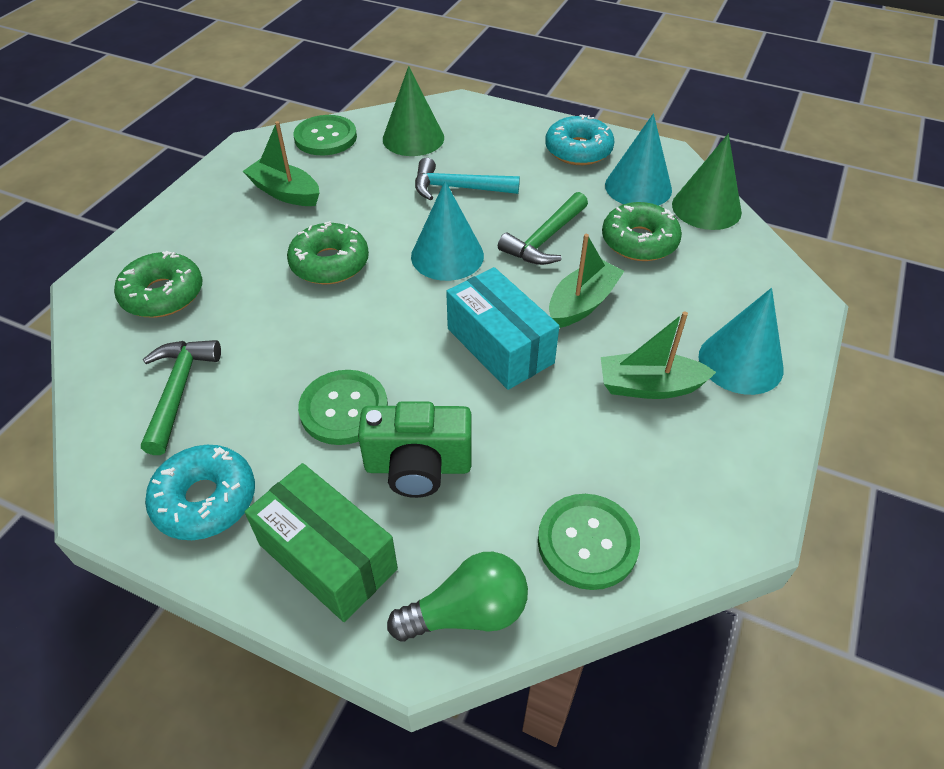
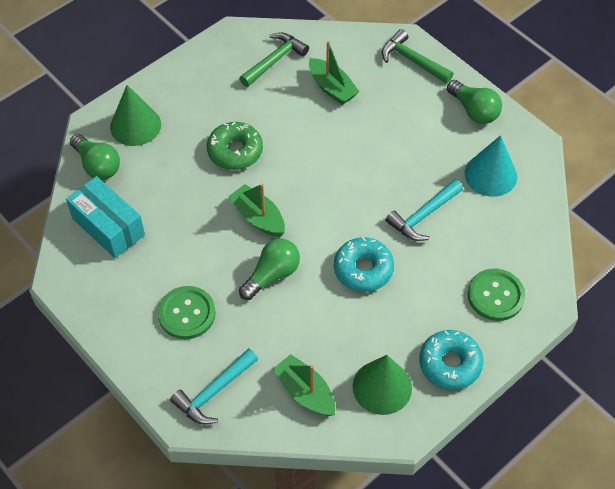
green box: 1 -> 0
green button: 3 -> 2
green camera: 1 -> 0
green donut: 3 -> 1
green light bulb: 1 -> 3
turquoise cone: 3 -> 1
turquoise hammer: 1 -> 2

